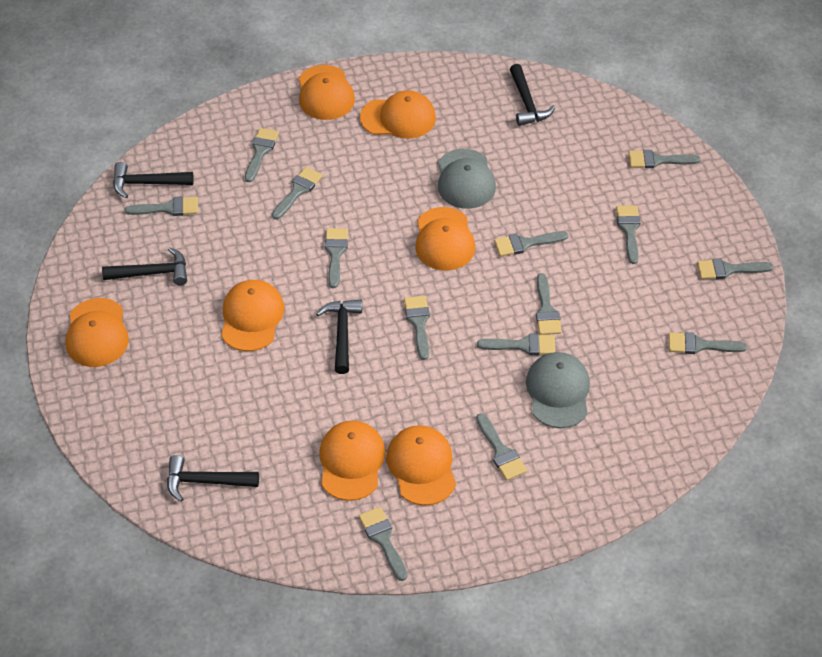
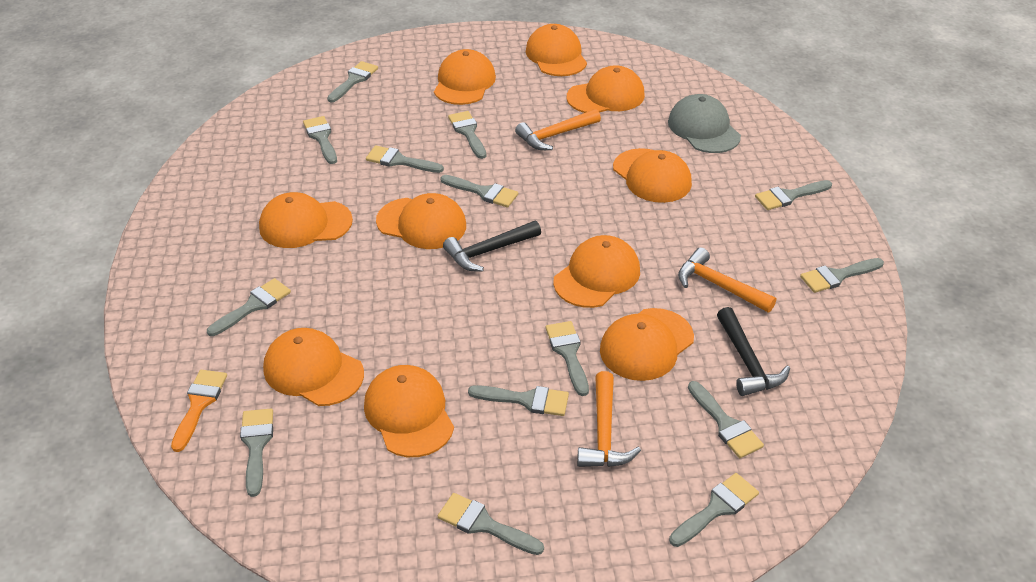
black hammer: 5 -> 2
grey cap: 2 -> 1
orange brush: 0 -> 1
orange cap: 7 -> 10
orange hammer: 0 -> 3

